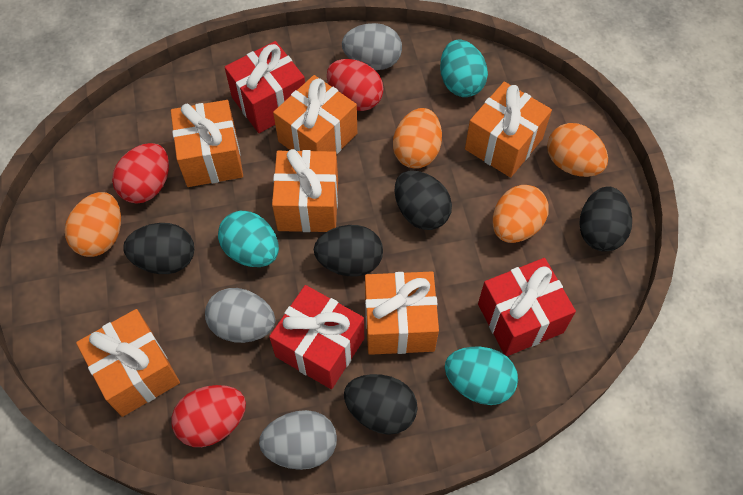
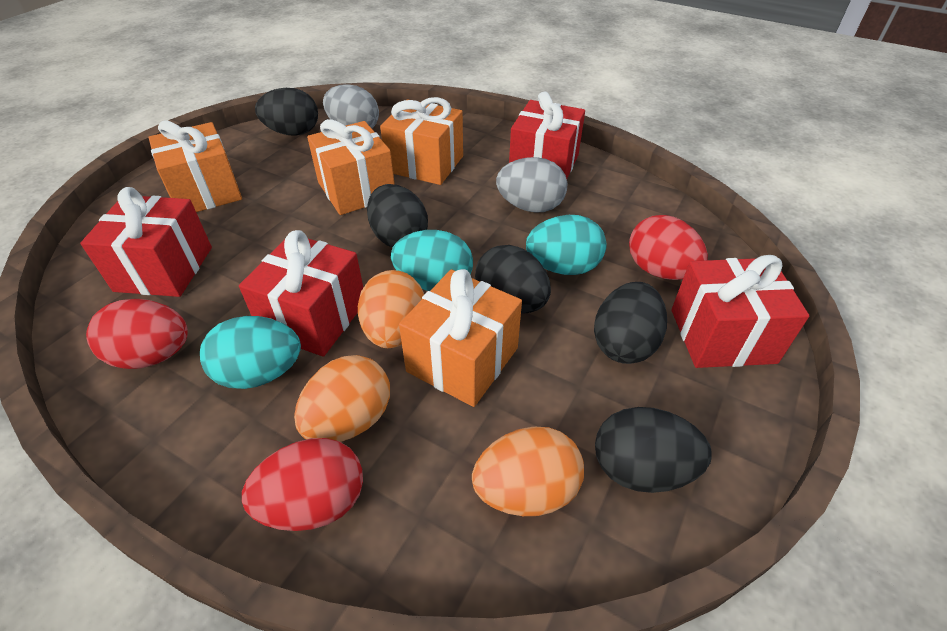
grey egg: 3 -> 2
orange egg: 4 -> 3
orange gift: 6 -> 4
red gift: 3 -> 4

